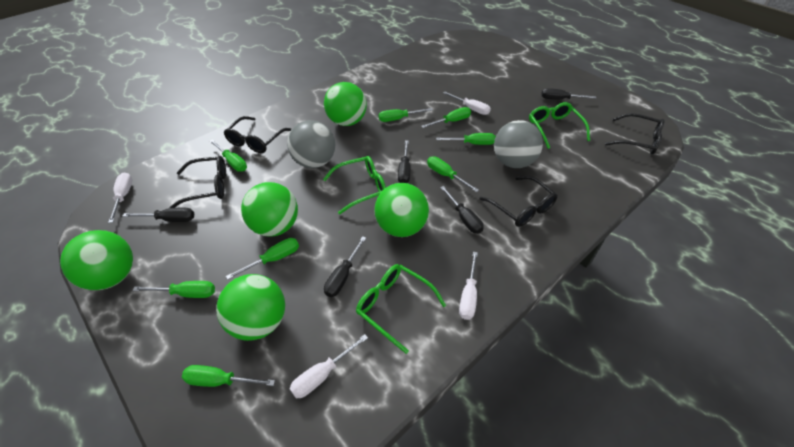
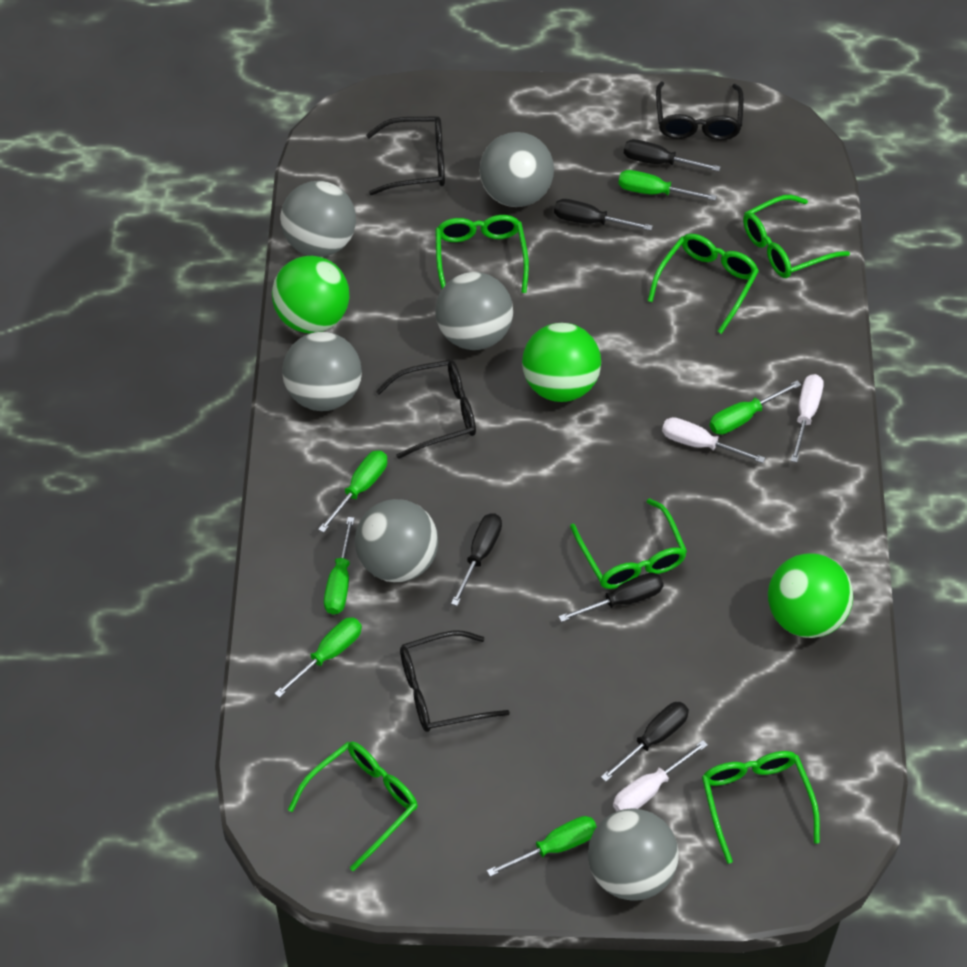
green ball: 5 -> 3
green glasses: 3 -> 6
green screwdriver: 8 -> 6
grey ball: 2 -> 6
white screwdriver: 4 -> 3

